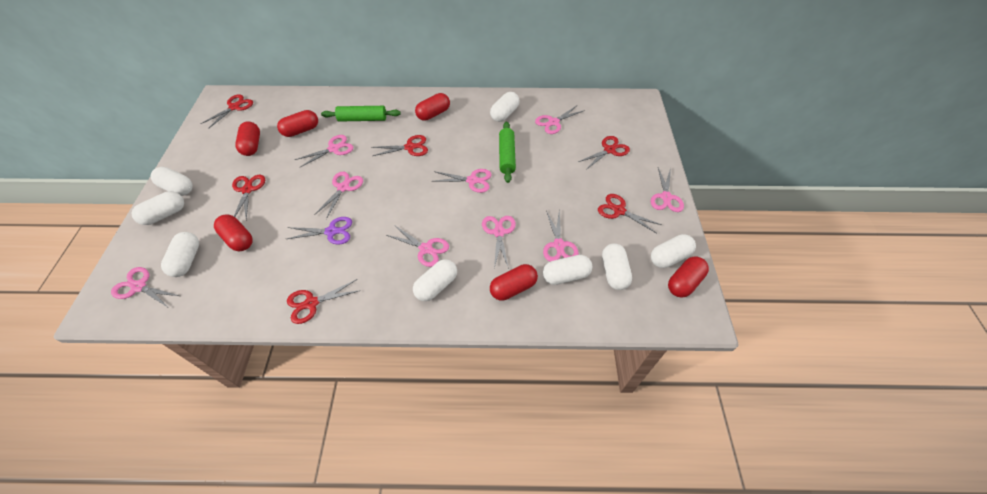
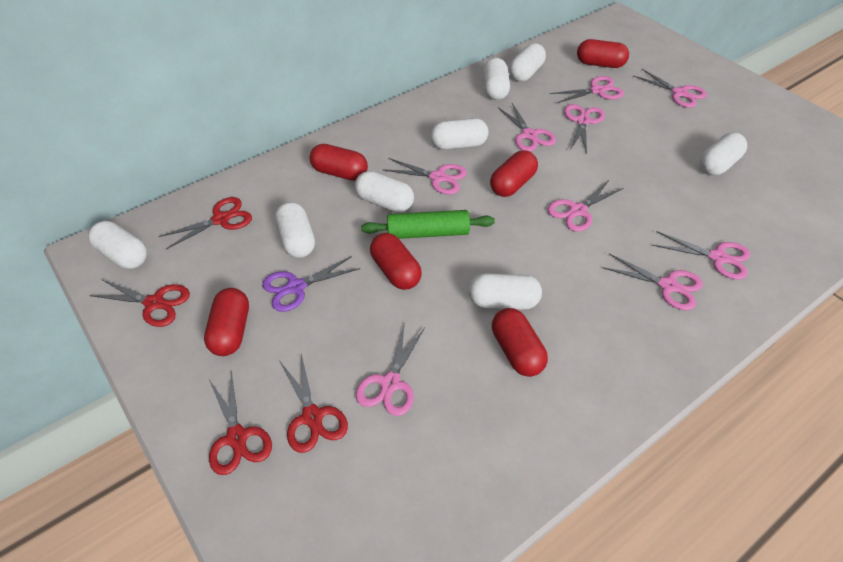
green rolling pin: 2 -> 1
red scissors: 6 -> 4

